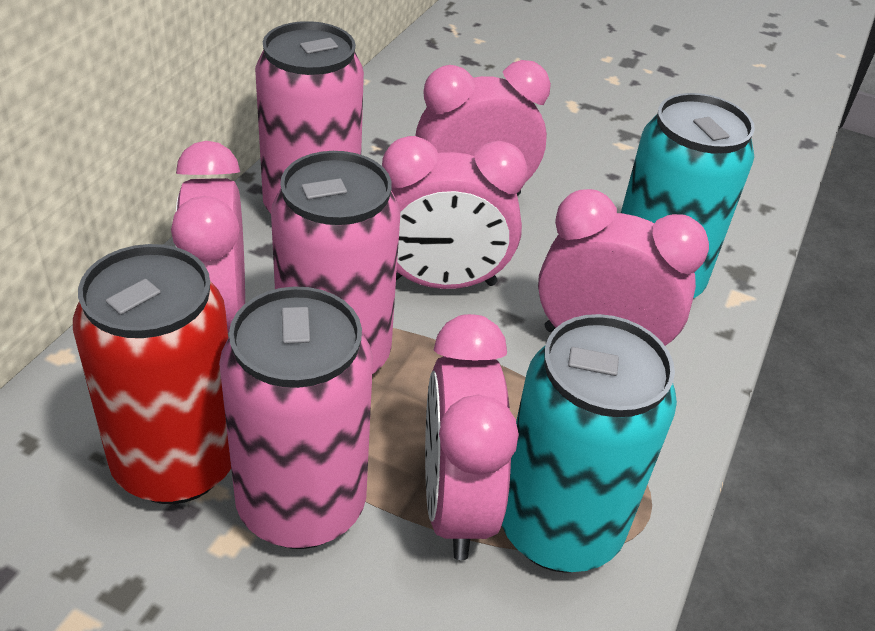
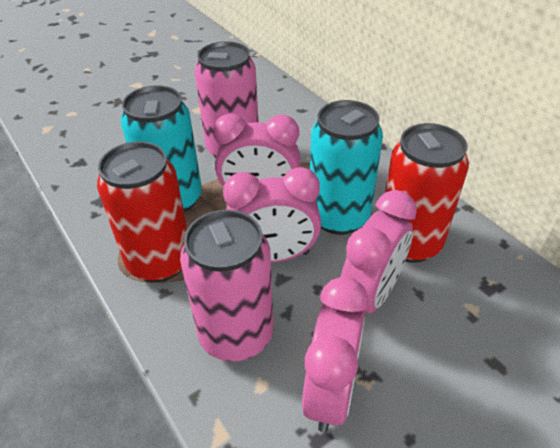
pink can: 3 -> 2
pink clock: 5 -> 4
red can: 1 -> 2

